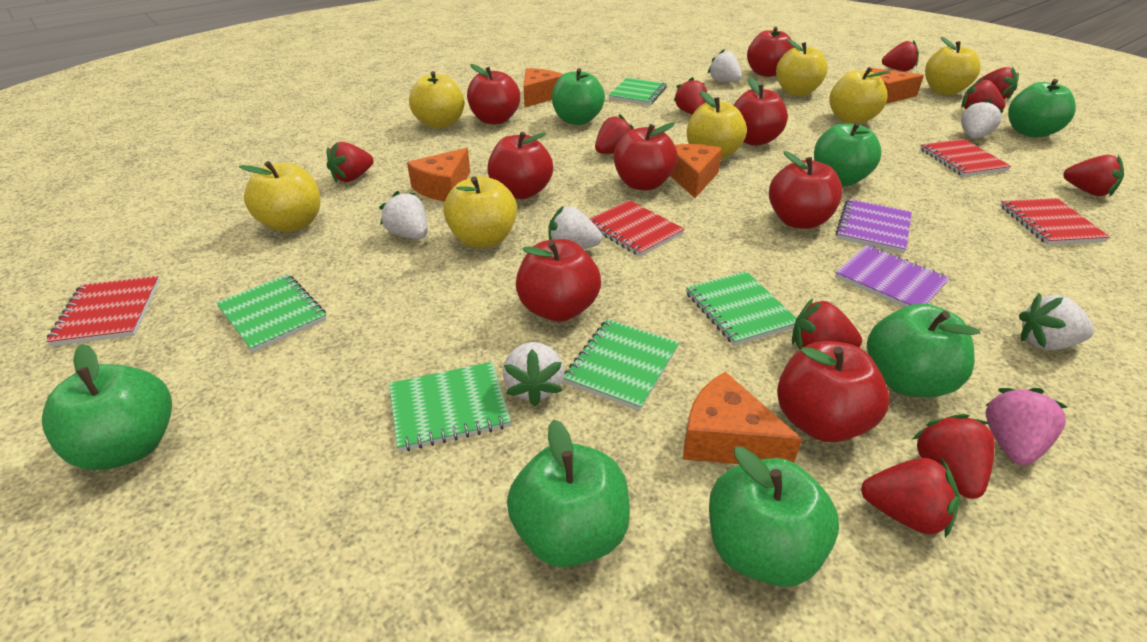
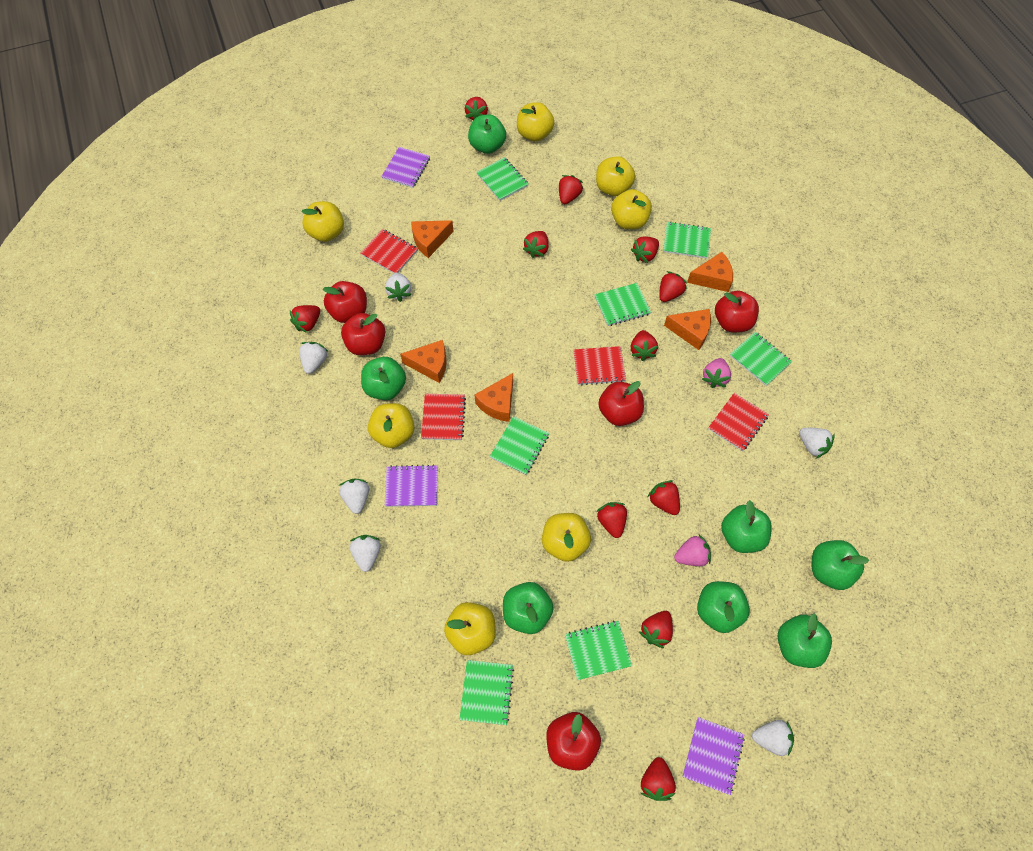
green notebook: 5 -> 7
pink strawberry: 1 -> 2
purple notebook: 2 -> 3
red apple: 8 -> 5
red strawberry: 10 -> 11

